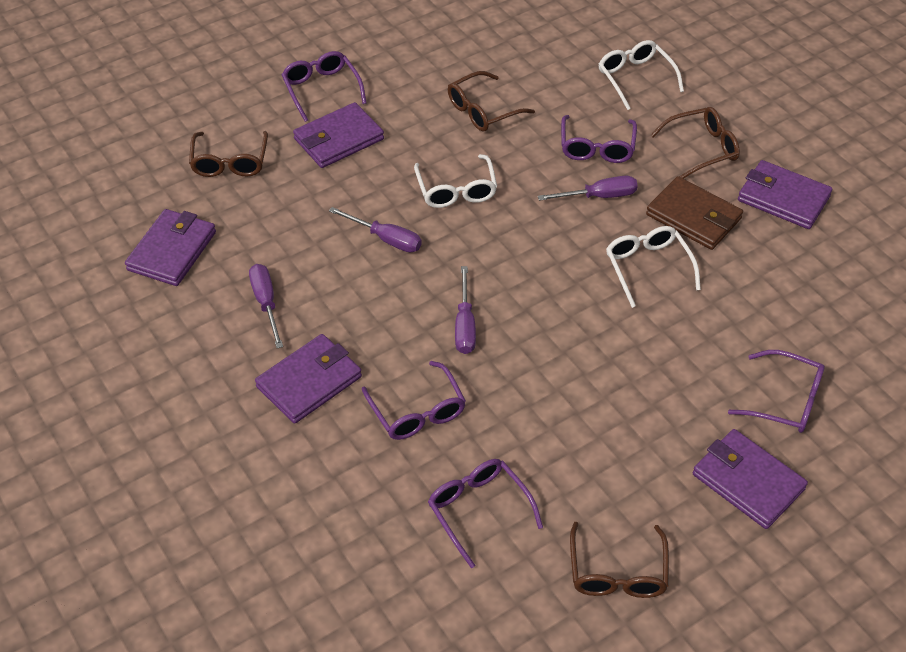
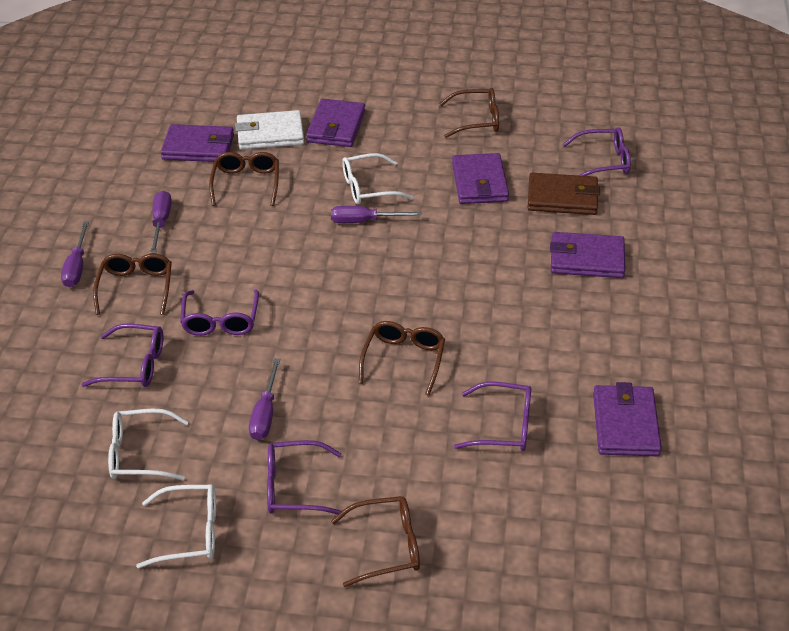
brown glasses: 4 -> 5
white wallet: 0 -> 1

